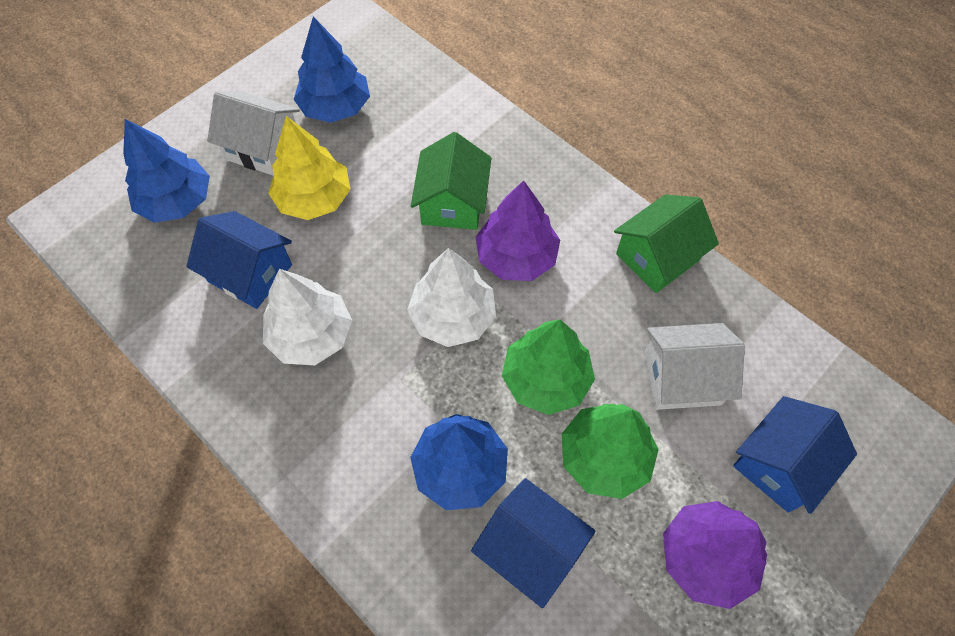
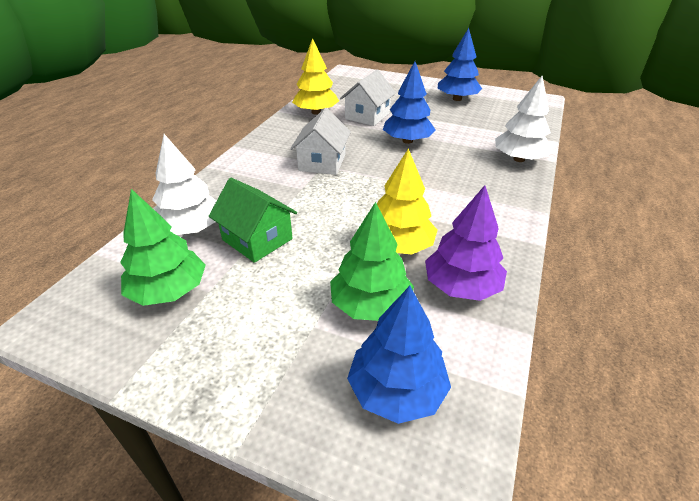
blue house: 3 -> 0
green house: 2 -> 1
purple tree: 2 -> 1
yellow tree: 1 -> 2

